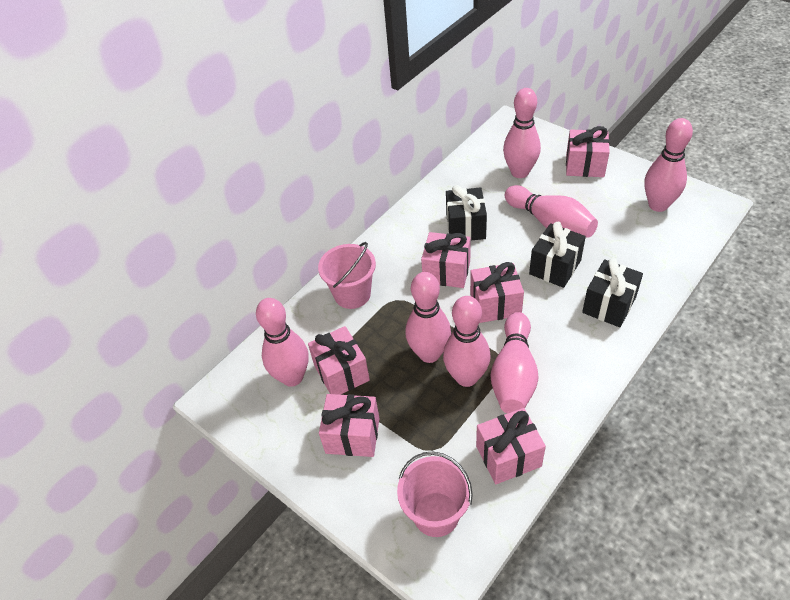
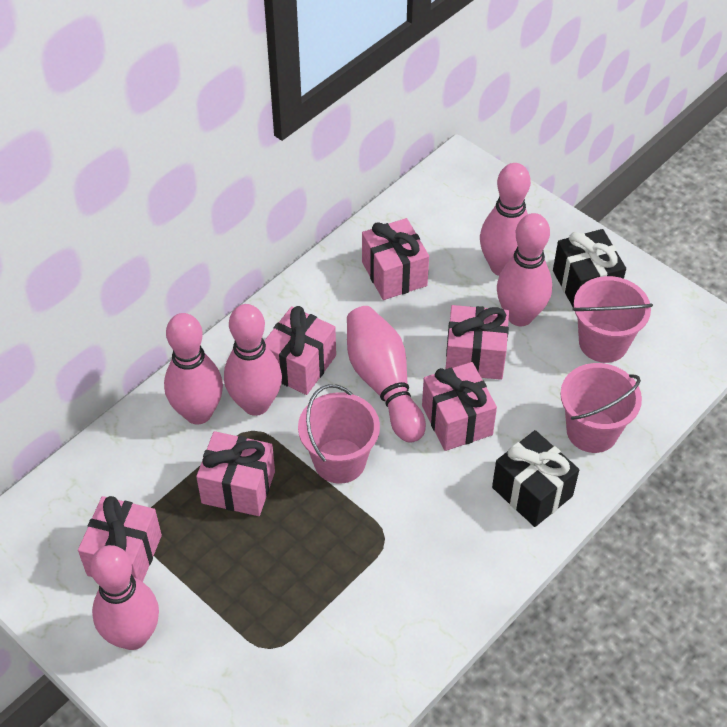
black gift: 3 -> 2
pink bowling pin: 7 -> 6
pink bucket: 2 -> 3

